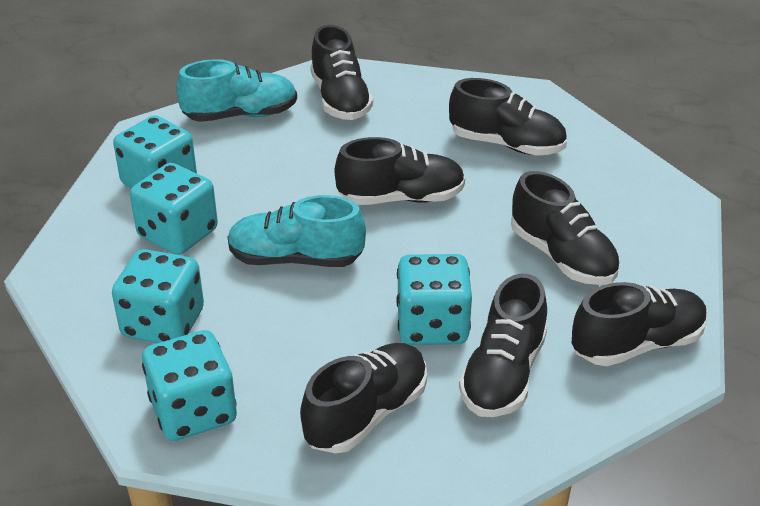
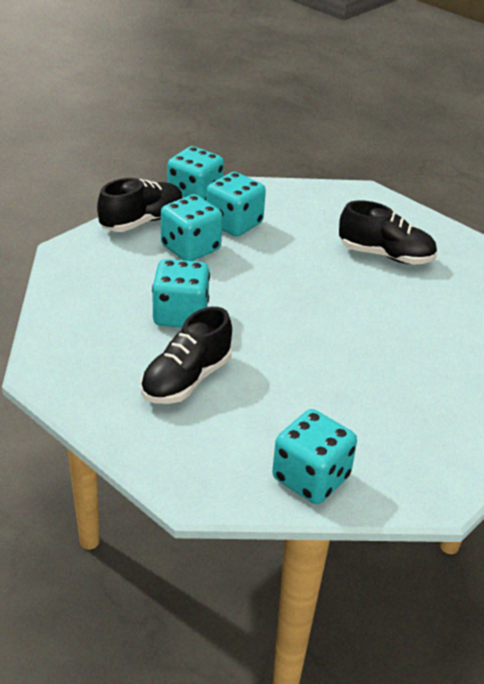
black shoe: 7 -> 3
turquoise shoe: 2 -> 0

